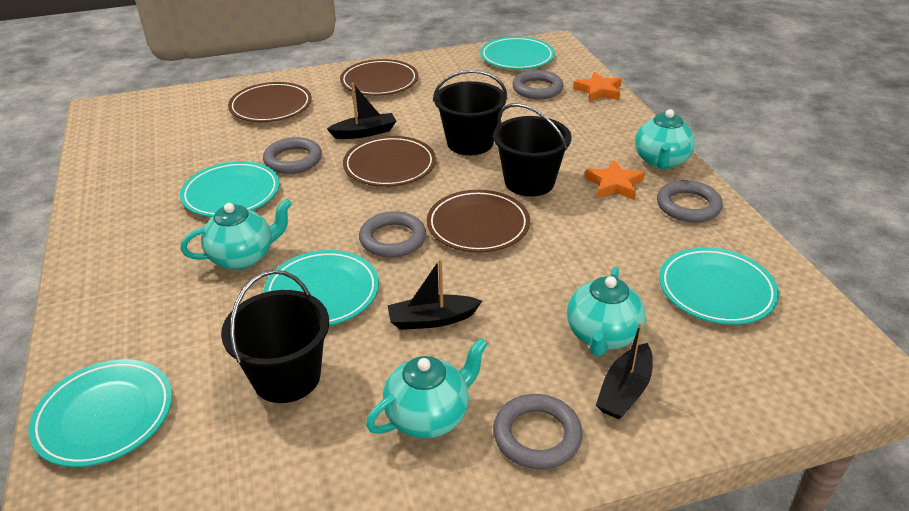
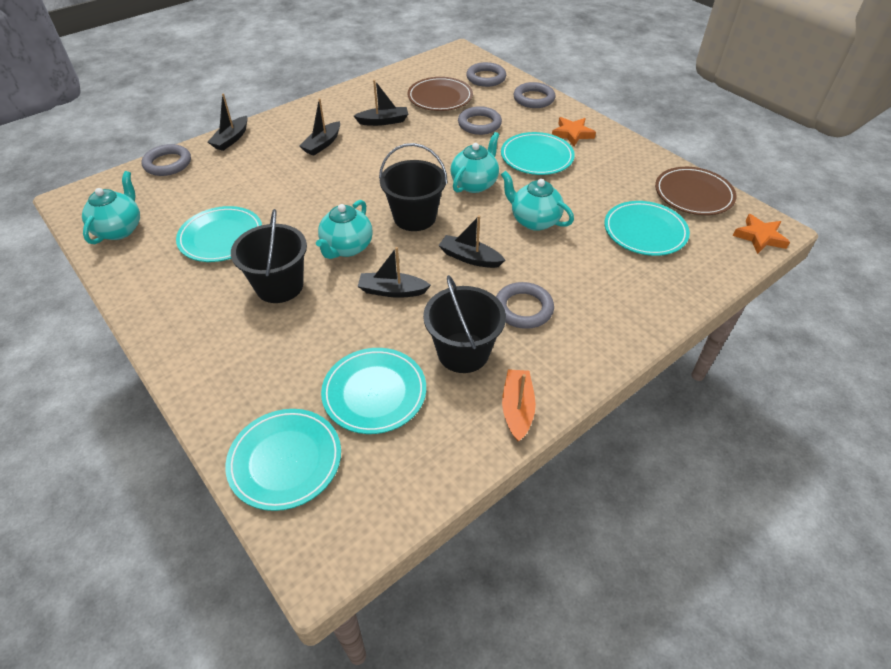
black boat: 3 -> 5
brown plate: 4 -> 2
orange boat: 0 -> 1

